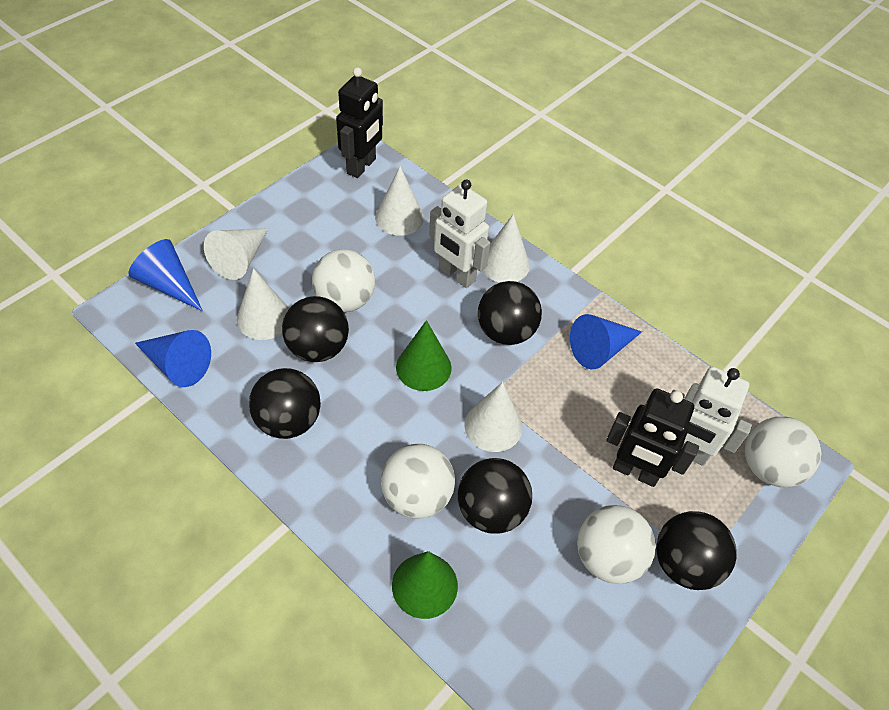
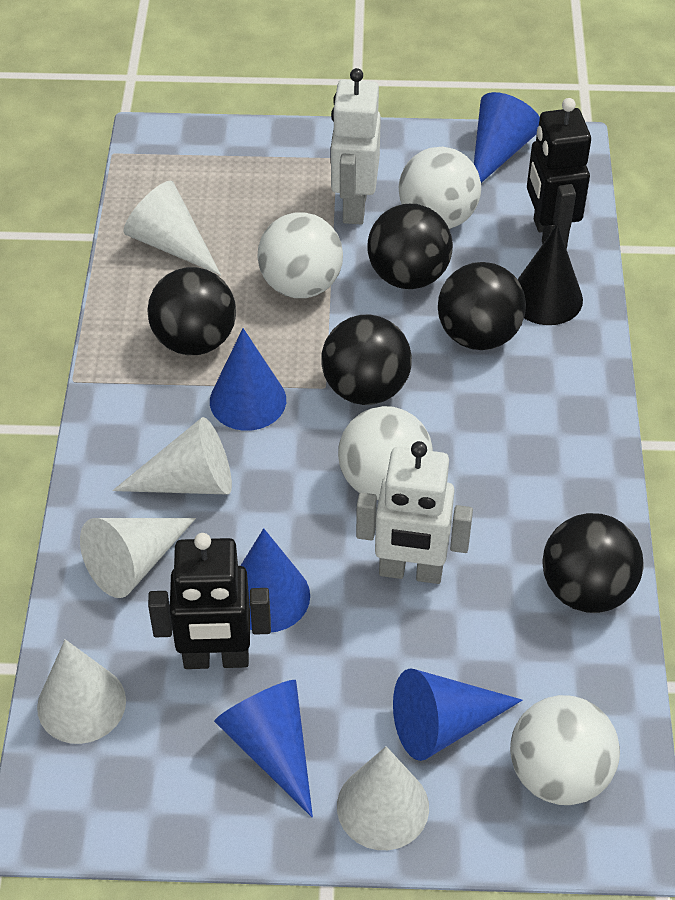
black cone: 0 -> 1
blue cone: 3 -> 5
green cone: 2 -> 0

